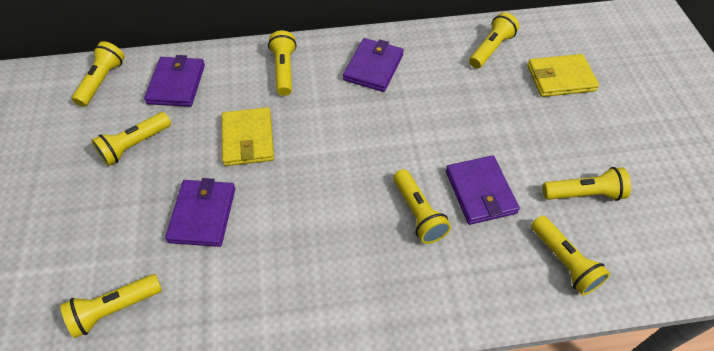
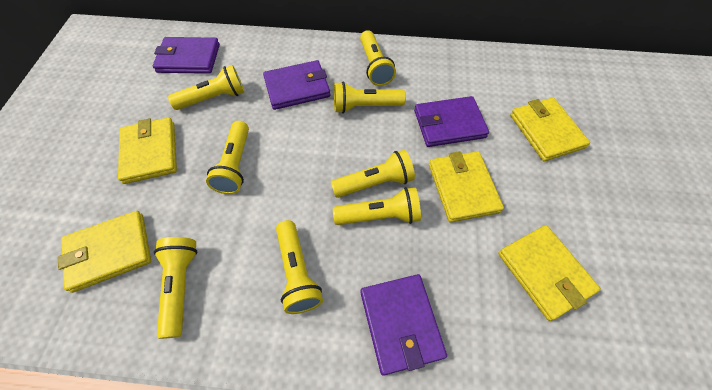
yellow wallet: 2 -> 5

